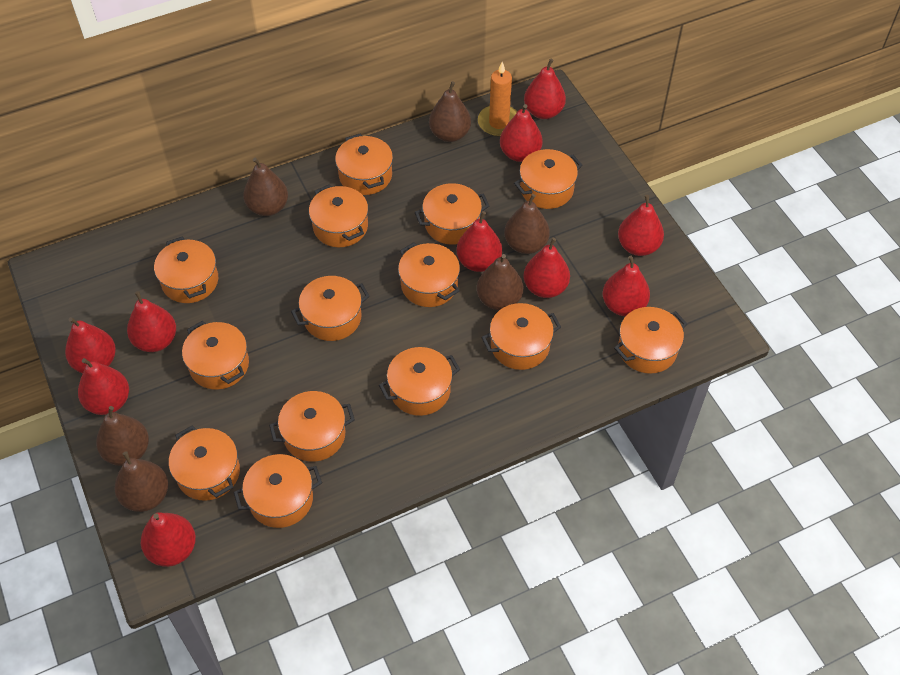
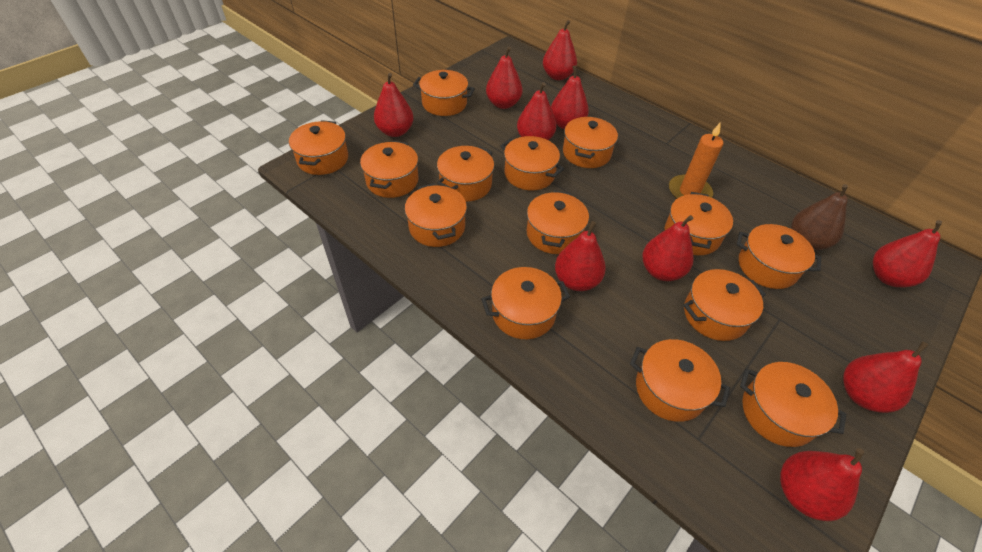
brown pear: 6 -> 1

